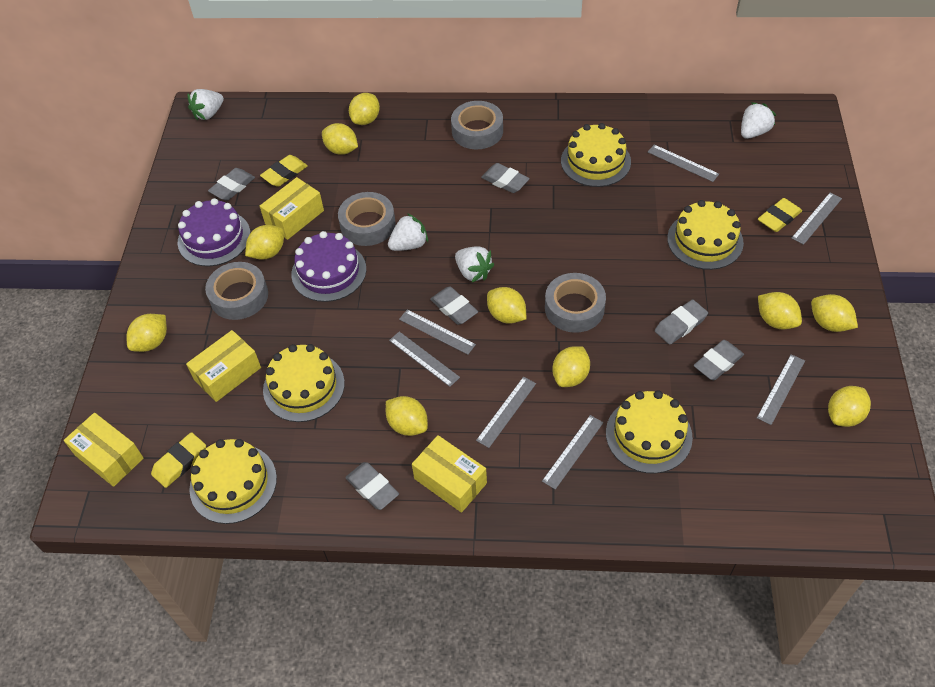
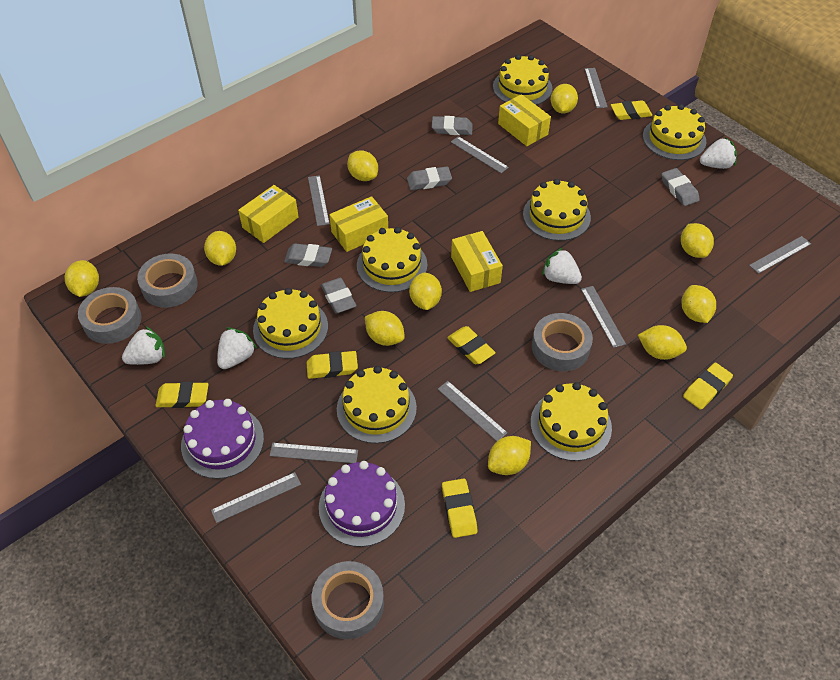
grey eraser: 6 -> 5
grey ruler: 7 -> 8
yellow cake: 5 -> 7
yellow eraser: 3 -> 6

